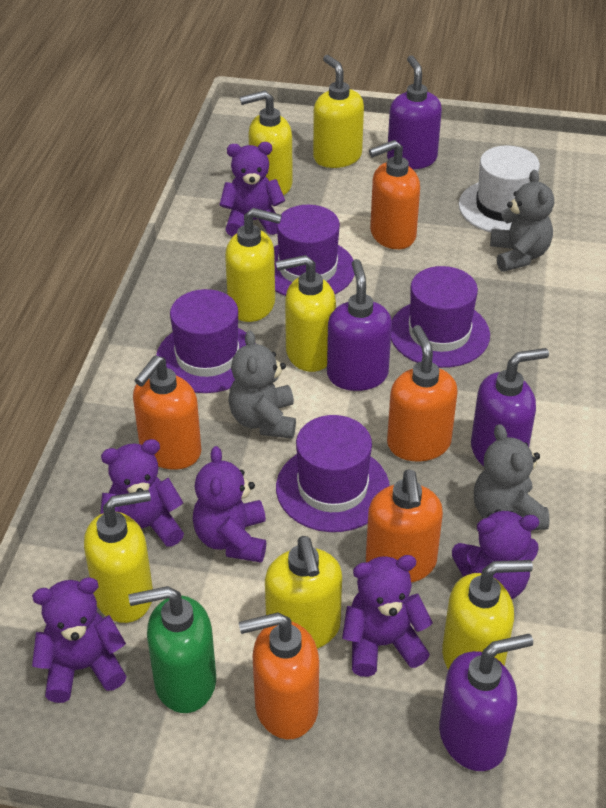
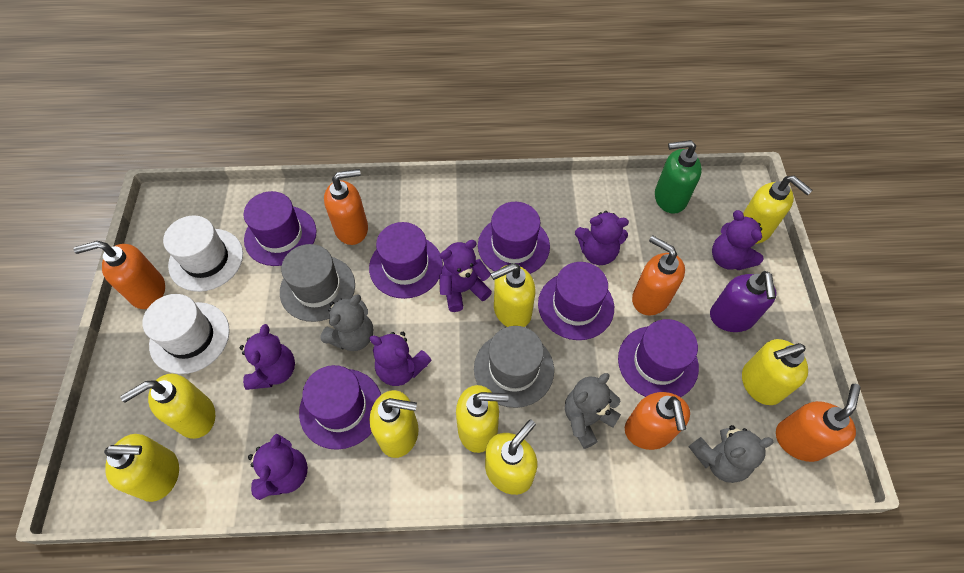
grey hat: 0 -> 2
purple hat: 4 -> 6
purple soap dispenser: 4 -> 1
white hat: 1 -> 2
yellow soap dispenser: 7 -> 8

